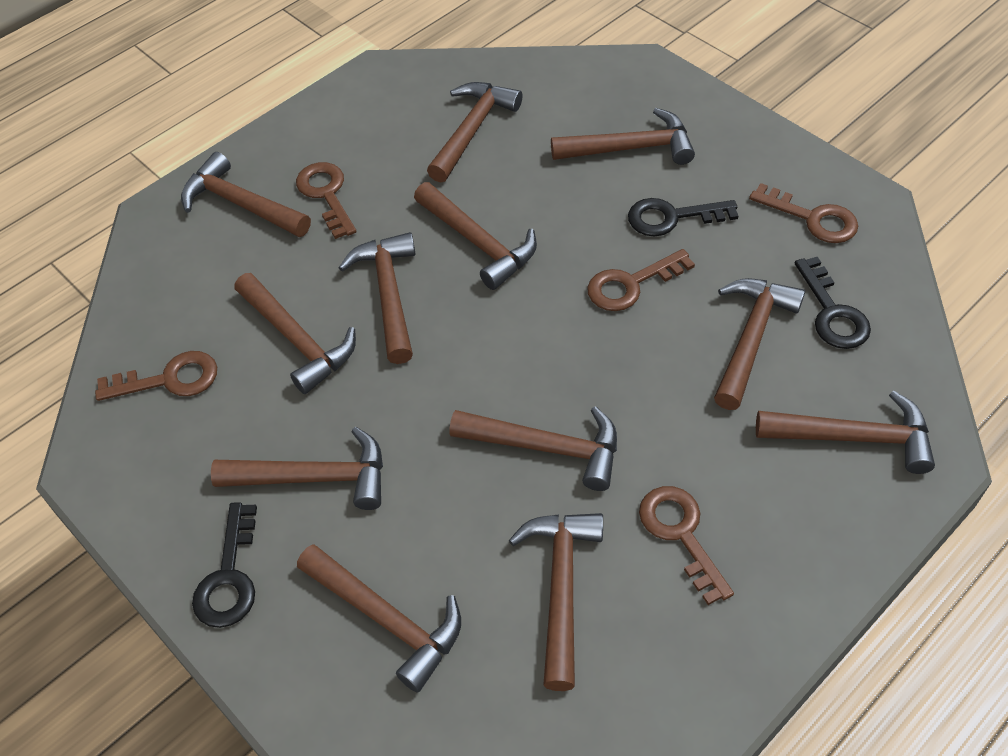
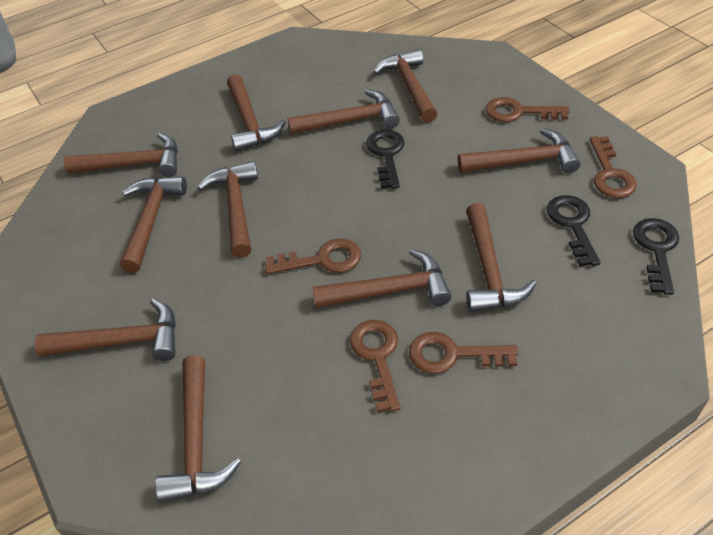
brown hammer: 12 -> 11

